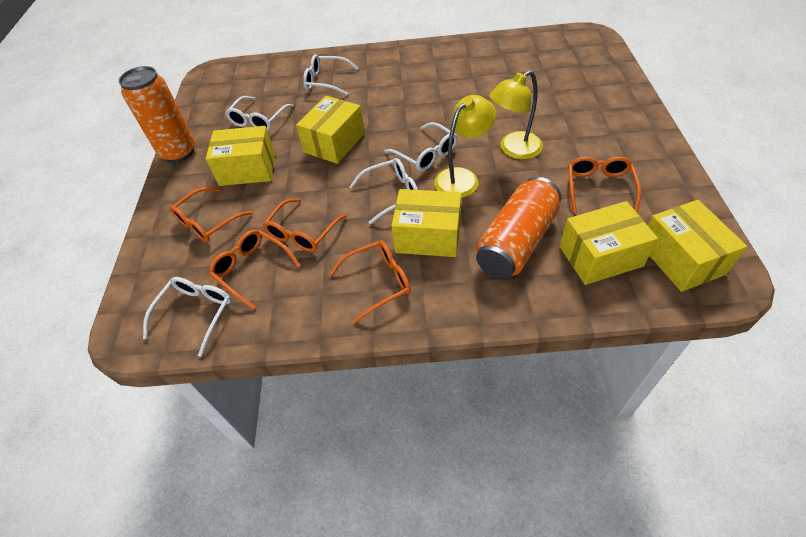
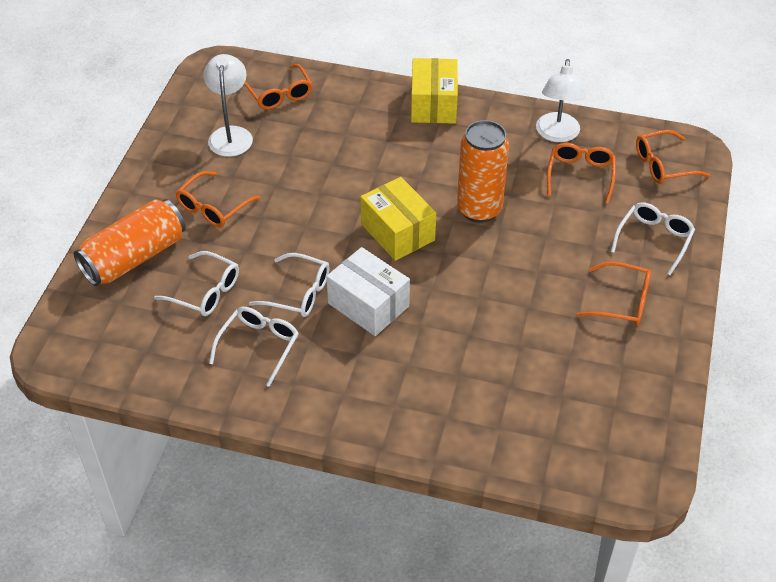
white box: 0 -> 1
white glasses: 5 -> 4
white lamp: 0 -> 2
yellow box: 5 -> 2
yellow lamp: 2 -> 0

